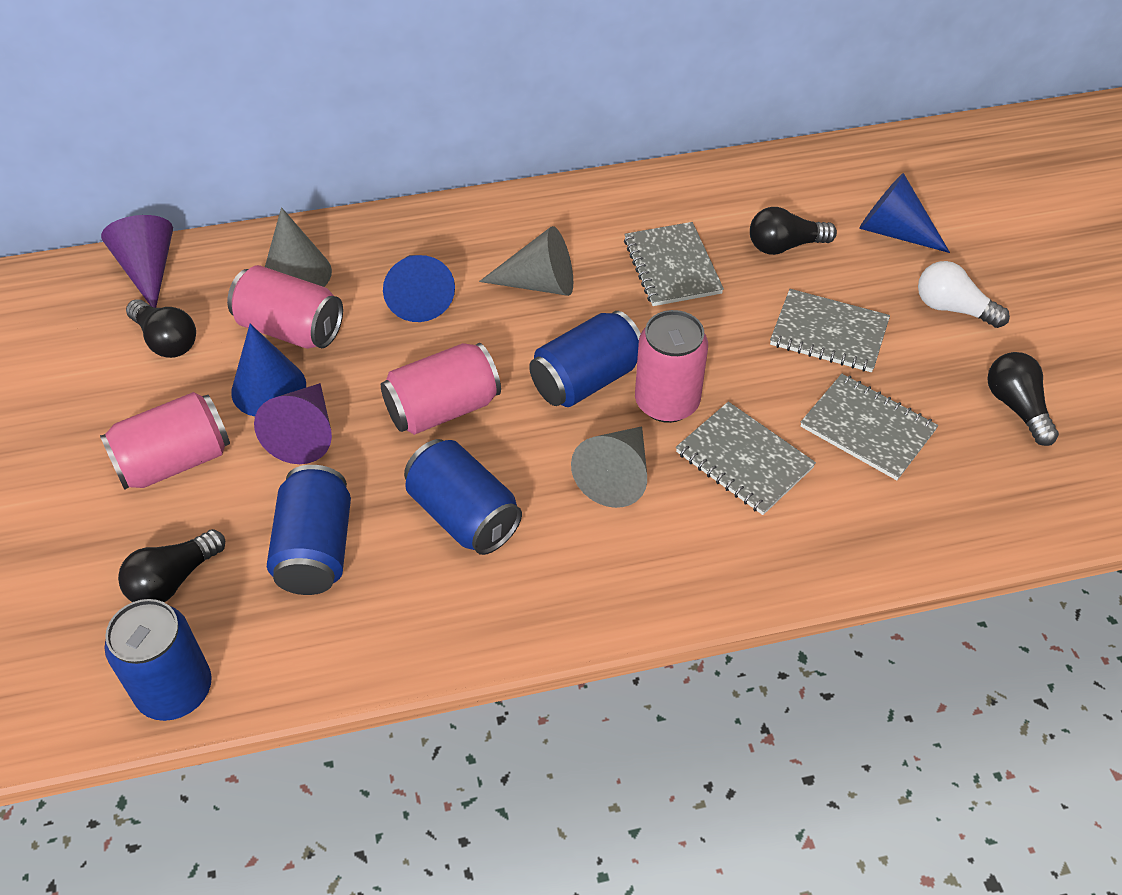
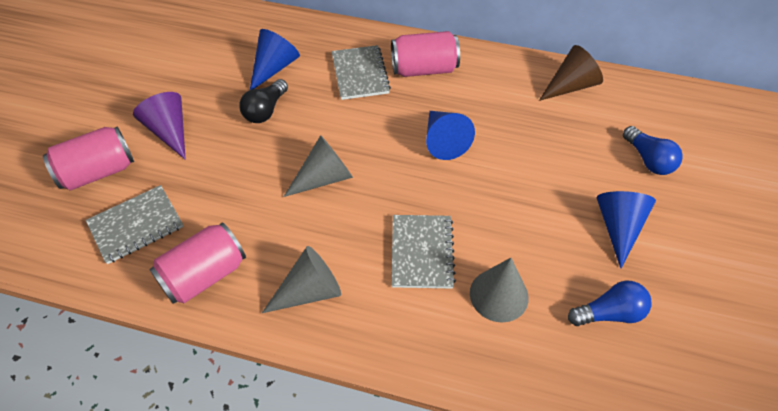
black light bulb: 4 -> 1
blue can: 4 -> 0
blue light bulb: 0 -> 2
brown cone: 0 -> 1
grey notebook: 4 -> 3
pink can: 4 -> 3
purple cone: 2 -> 1
white light bulb: 1 -> 0

